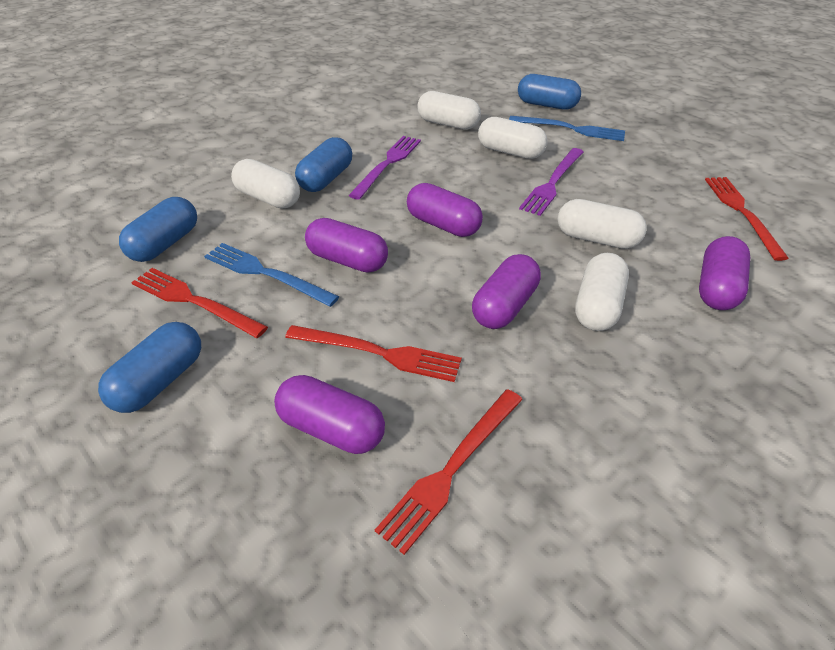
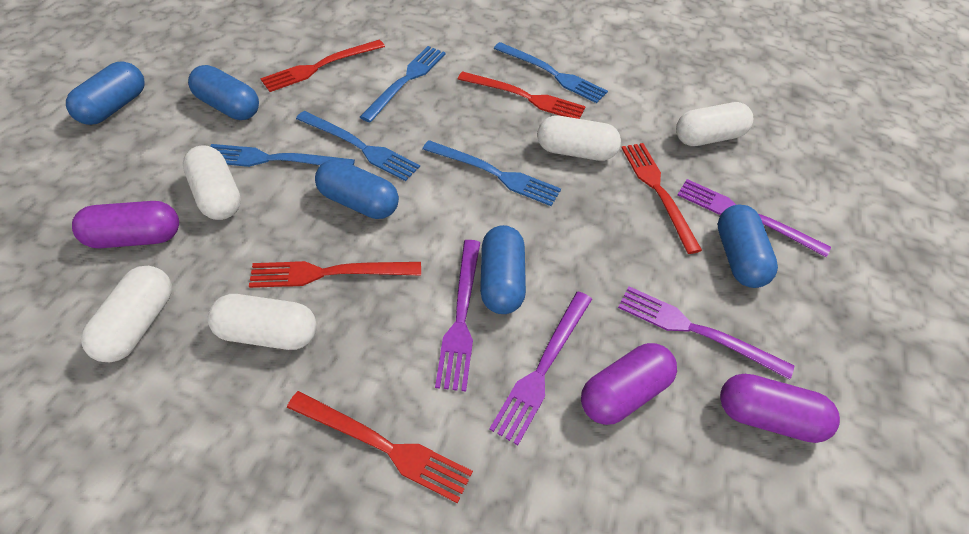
blue capsule: 4 -> 5
blue fork: 2 -> 5
purple capsule: 5 -> 3
purple fork: 2 -> 4
red fork: 4 -> 5

